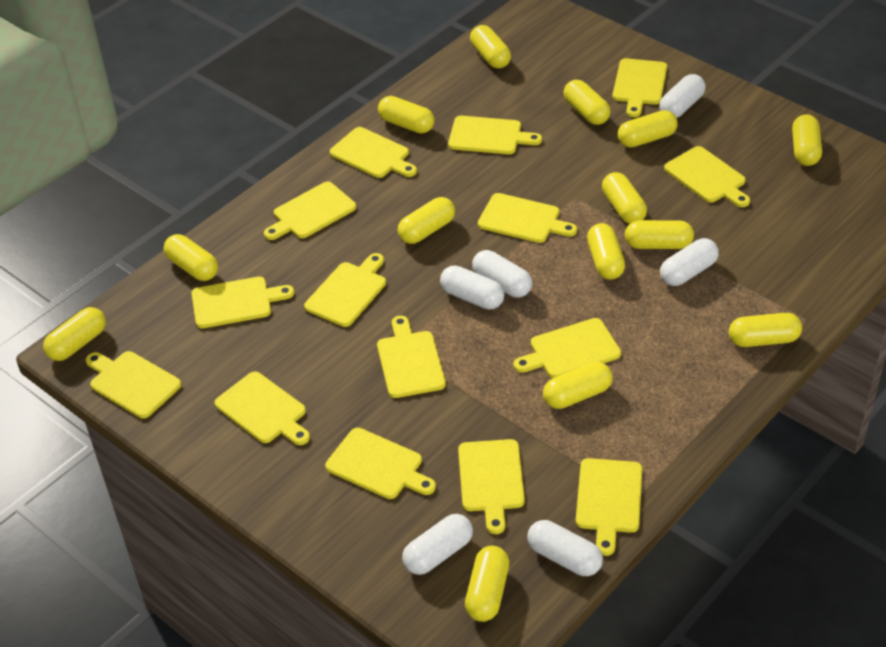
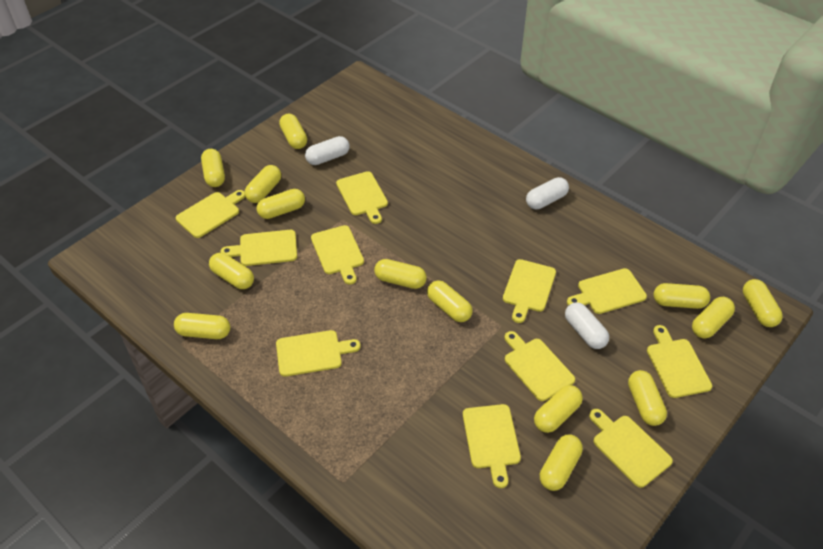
white capsule: 6 -> 3
yellow cutting board: 15 -> 11

